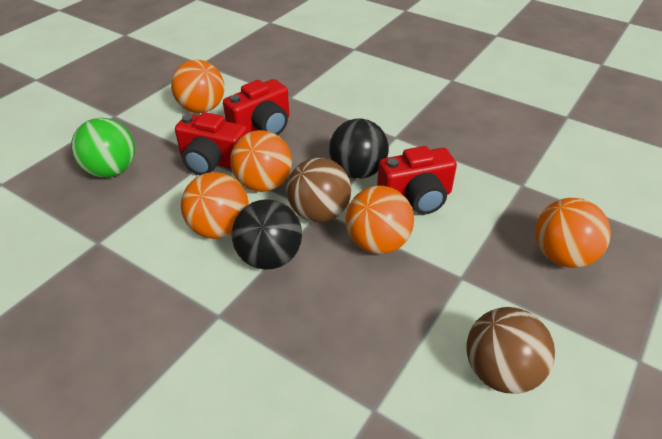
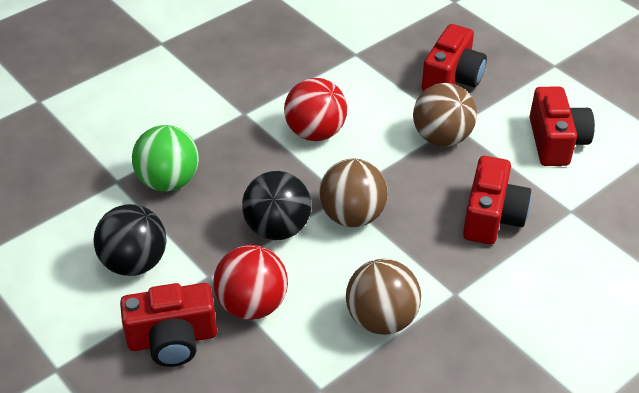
brown ball: 2 -> 3
orange ball: 5 -> 0
red ball: 0 -> 2
red camera: 3 -> 4

